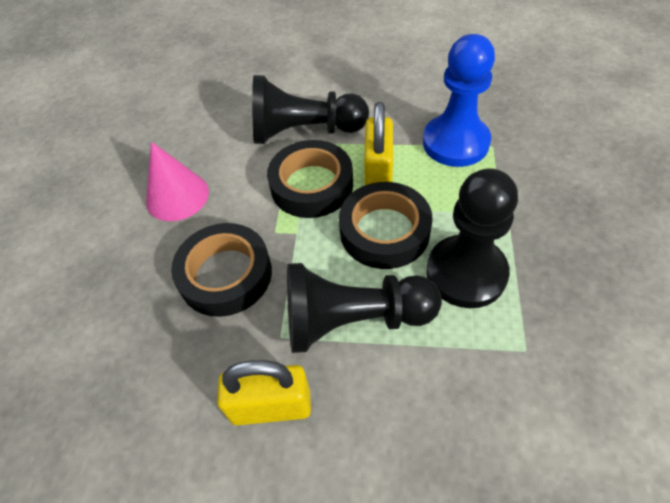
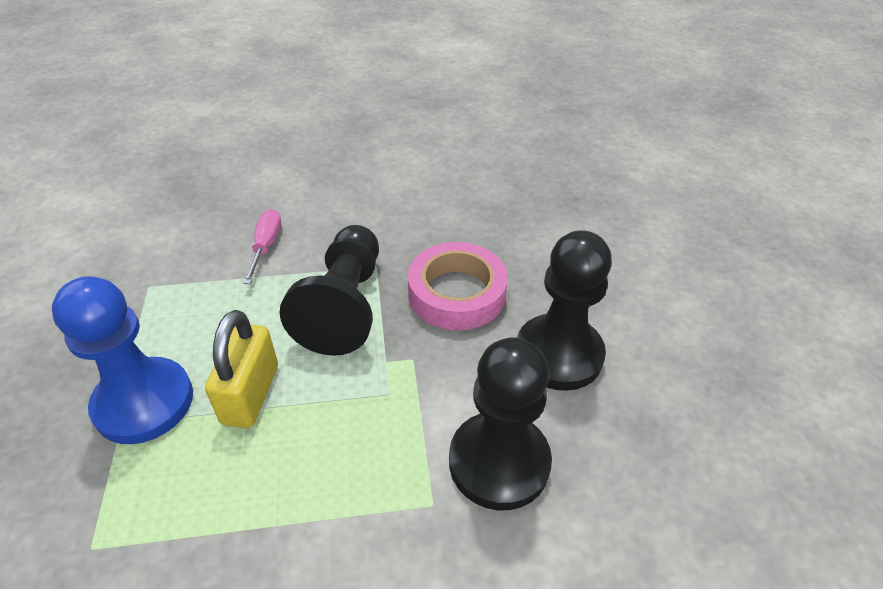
black tape: 3 -> 0
pink cone: 1 -> 0
pink screwdriver: 0 -> 1
pink tape: 0 -> 1
yellow padlock: 2 -> 1

